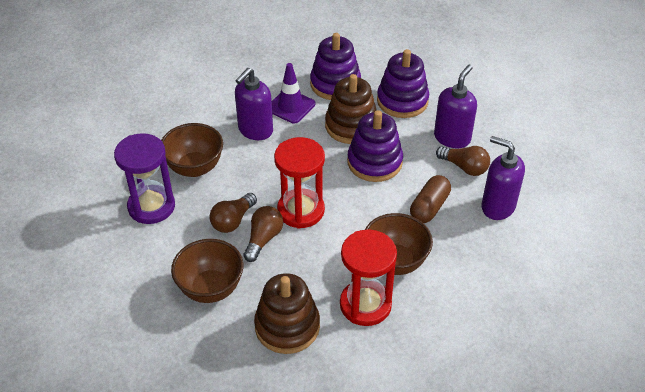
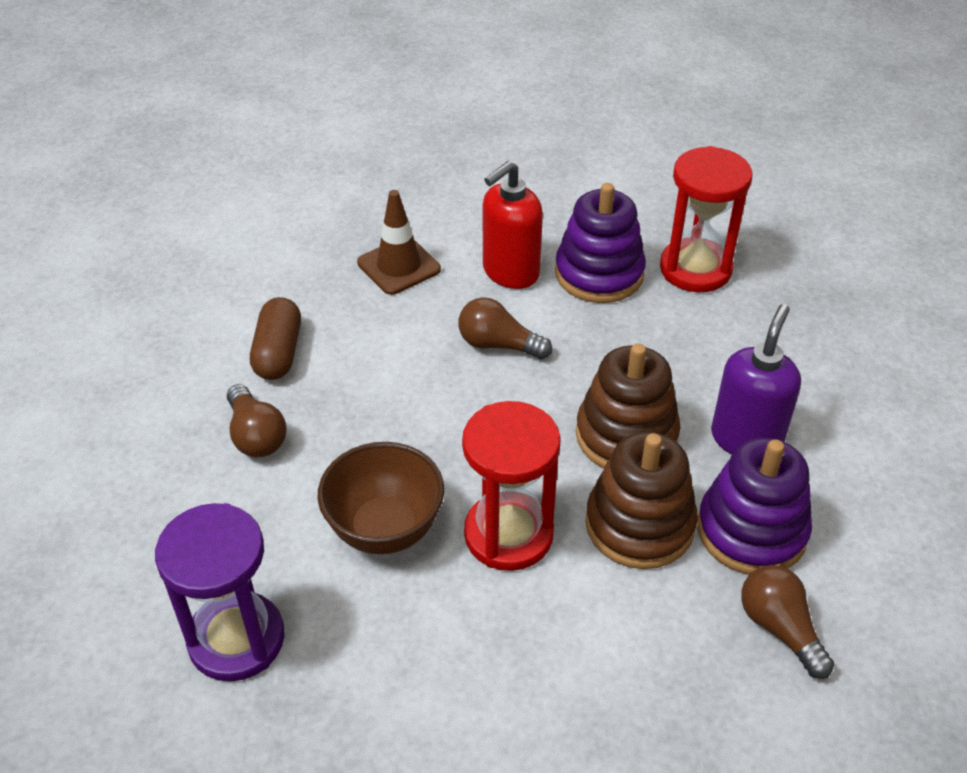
brown bowl: 3 -> 1
brown traffic cone: 0 -> 1
purple soap dispenser: 3 -> 1
purple stacking toy: 3 -> 2
purple traffic cone: 1 -> 0
red soap dispenser: 0 -> 1

